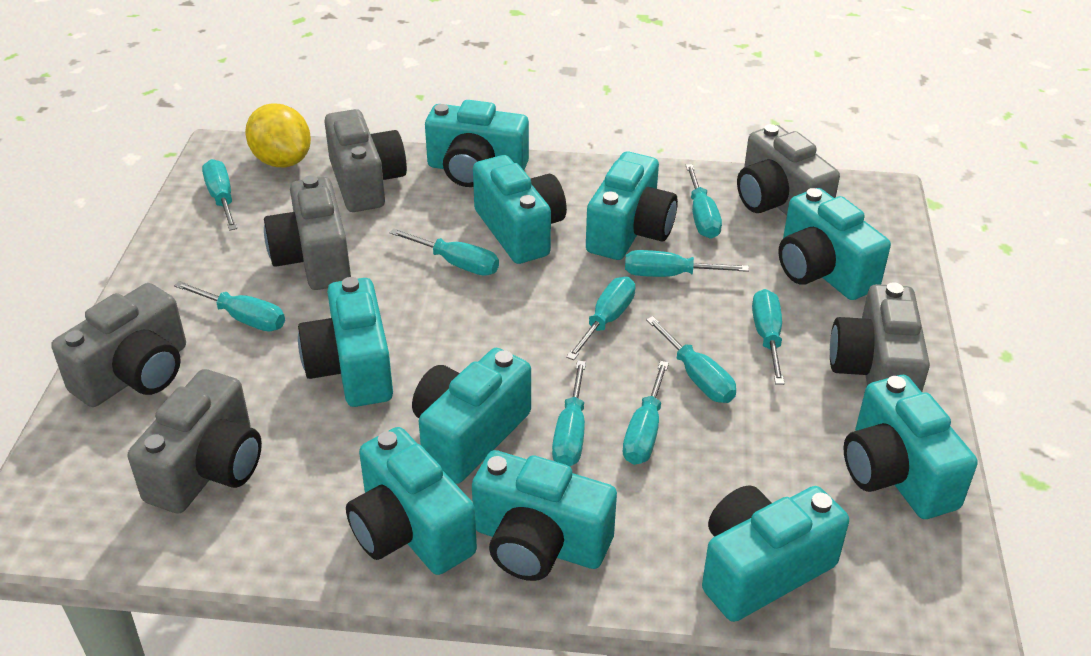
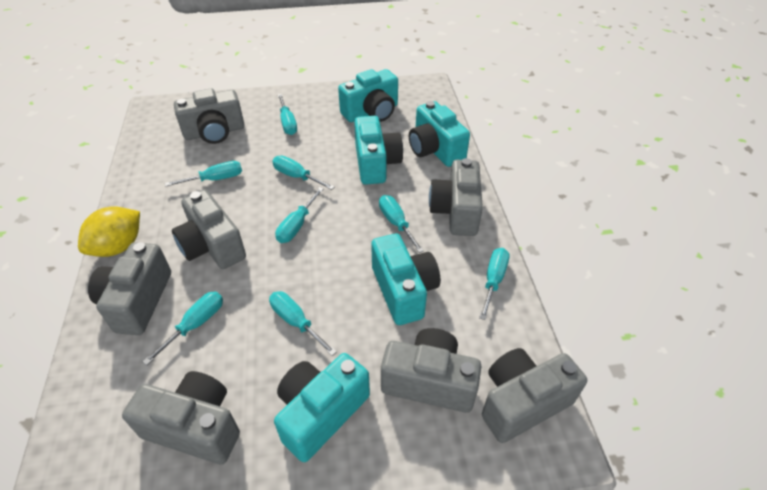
grey camera: 6 -> 7
turquoise camera: 10 -> 5
turquoise screwdriver: 10 -> 8

